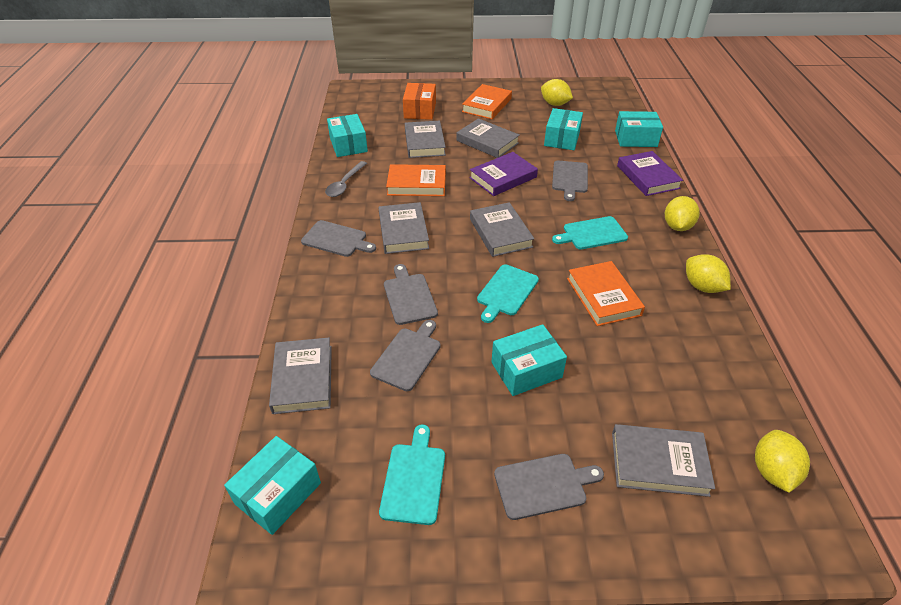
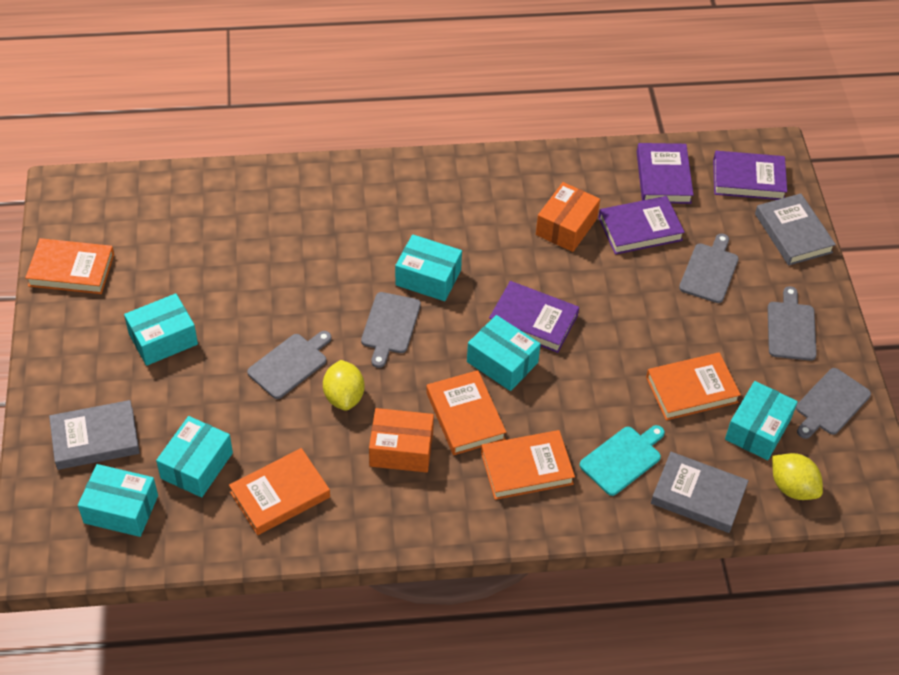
grey book: 6 -> 3
grey spoon: 1 -> 0
orange book: 3 -> 5
orange box: 1 -> 2
purple book: 2 -> 4
turquoise box: 5 -> 6
turquoise cutting board: 3 -> 1
yellow lemon: 4 -> 2

